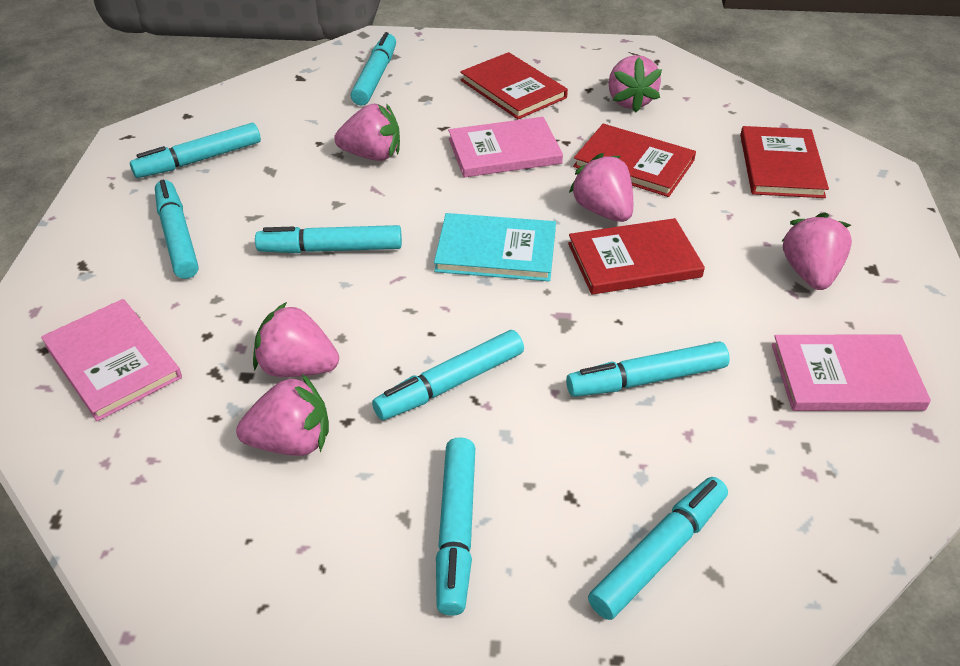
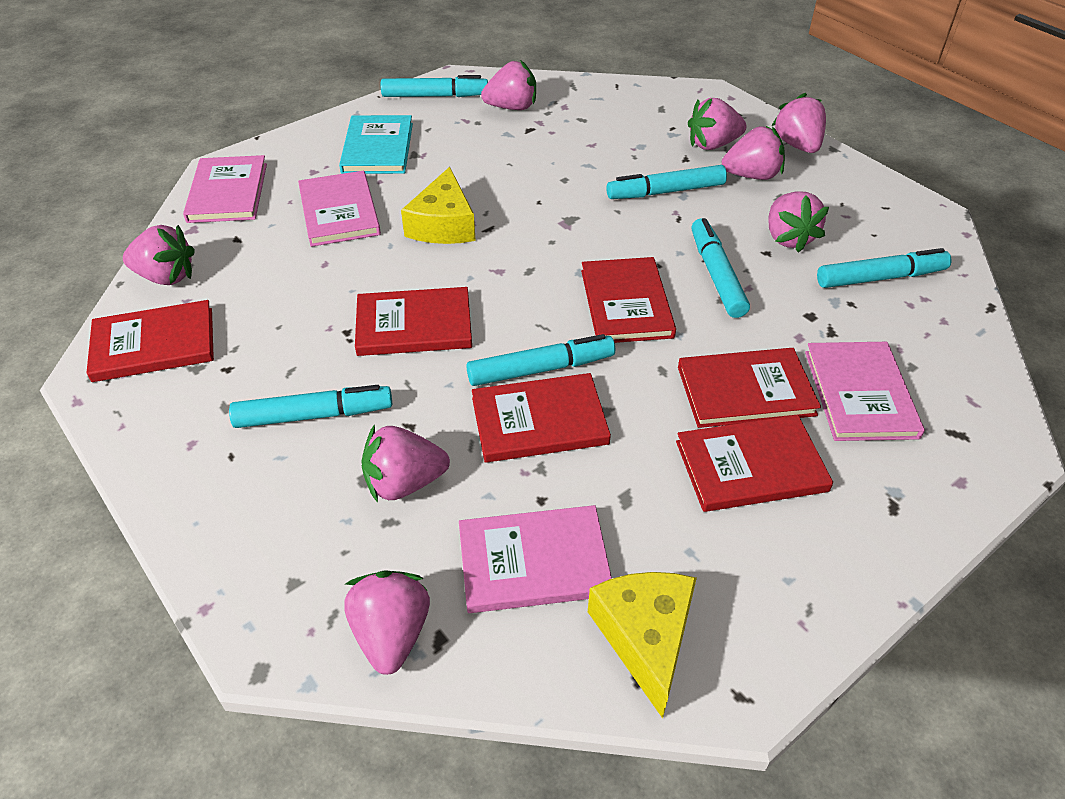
pink book: 3 -> 4
pink strawberry: 6 -> 8
red book: 4 -> 6
turquoise marker: 8 -> 6
yellow cheese: 0 -> 2

